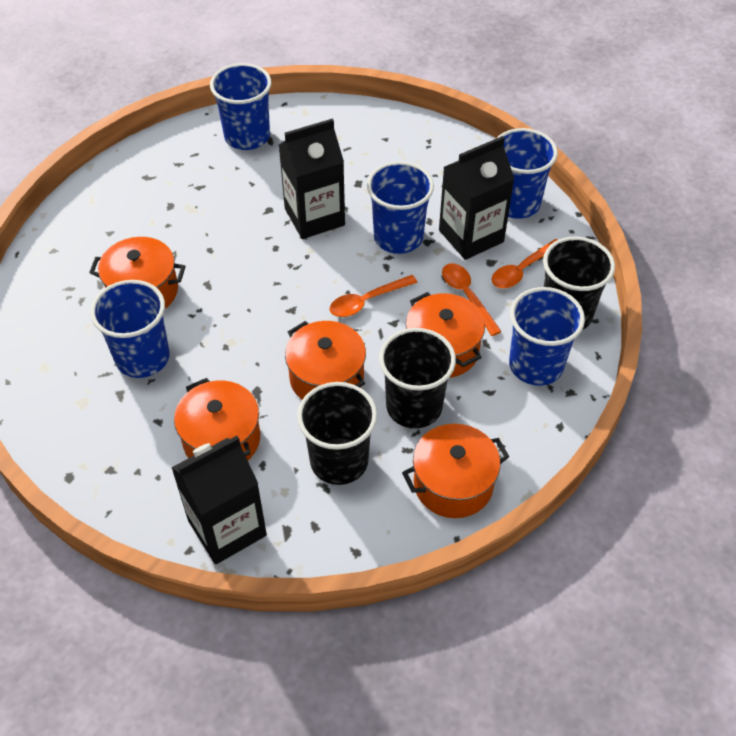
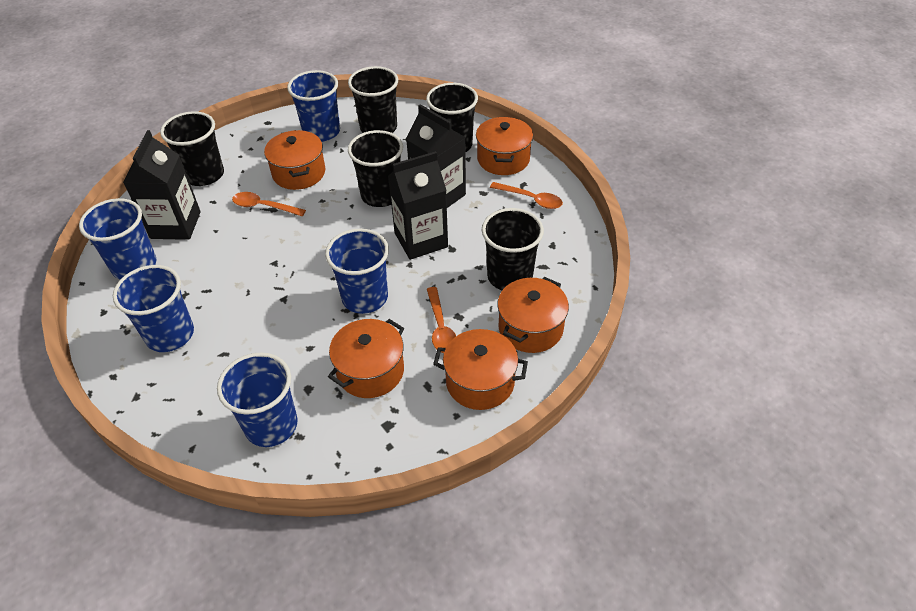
black cup: 3 -> 5

